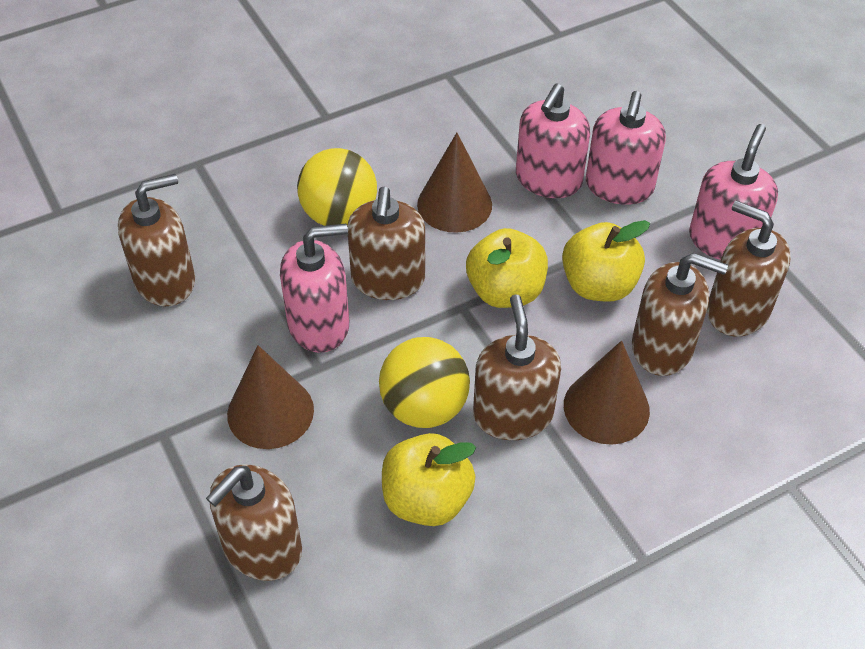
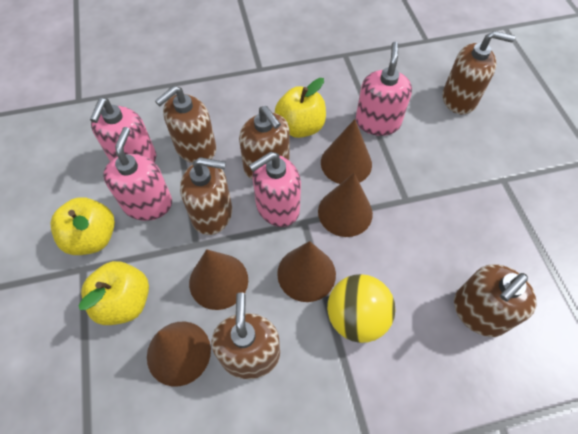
brown cone: 3 -> 5
yellow ball: 2 -> 1

